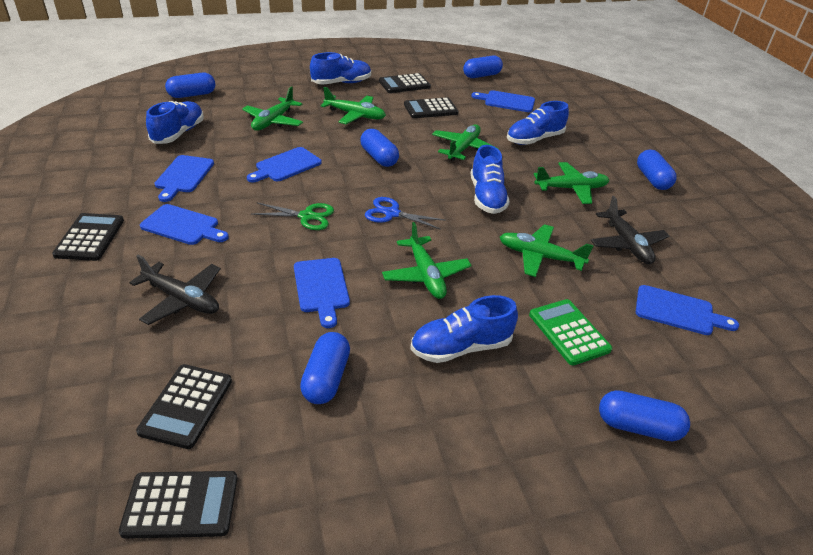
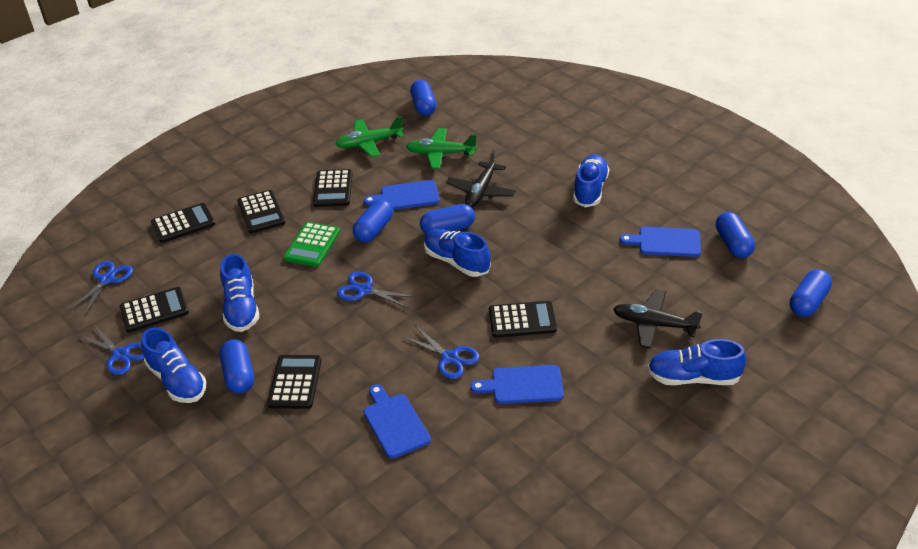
black calculator: 5 -> 6
blue cutting board: 6 -> 4
blue scissors: 1 -> 4
green plane: 6 -> 2
green scissors: 1 -> 0

